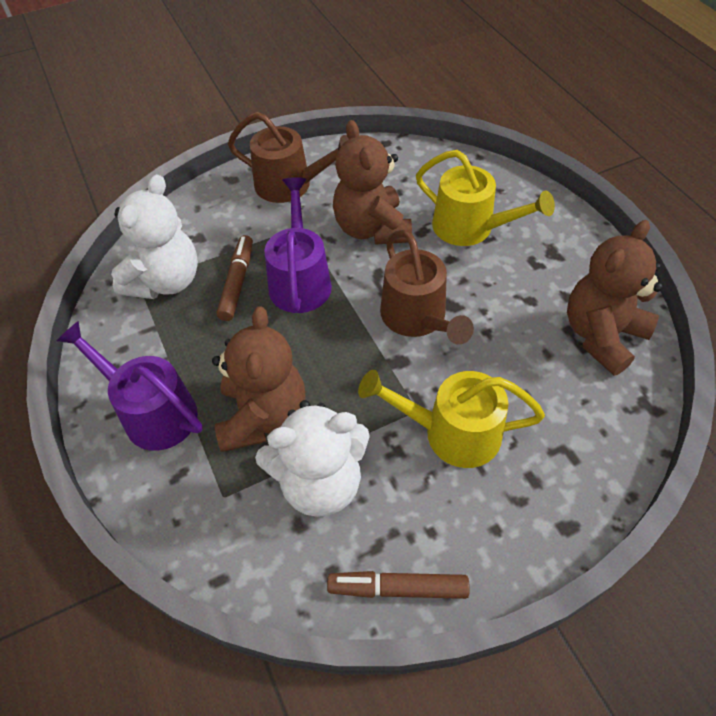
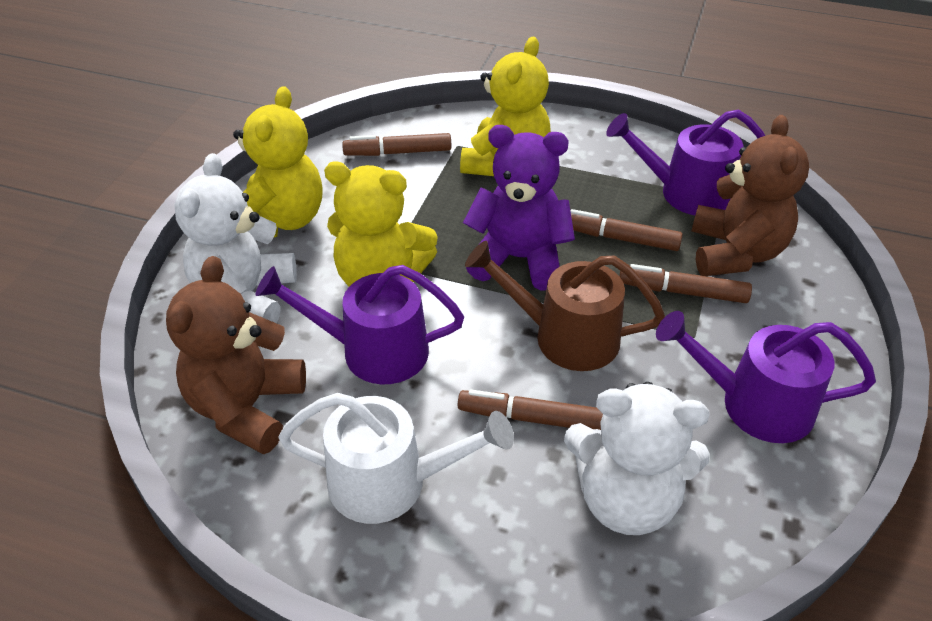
brown marker: 2 -> 4
brown teddy bear: 3 -> 2
brown watering can: 2 -> 1
purple teddy bear: 0 -> 1
purple watering can: 2 -> 3
white watering can: 0 -> 1
yellow teddy bear: 0 -> 3
yellow watering can: 2 -> 0

